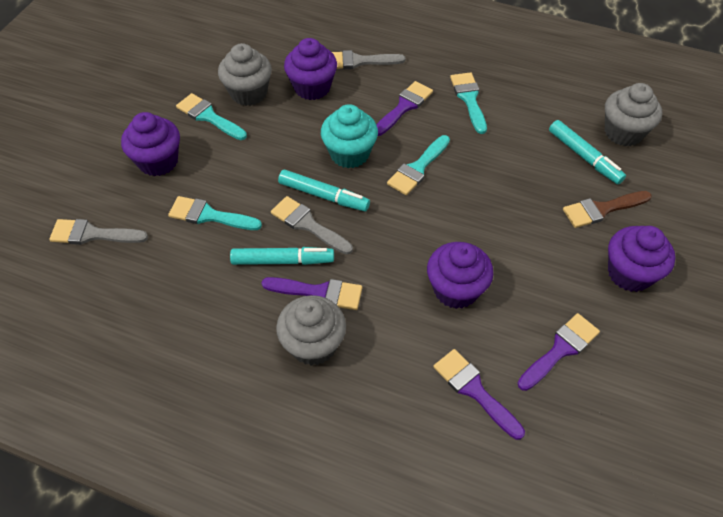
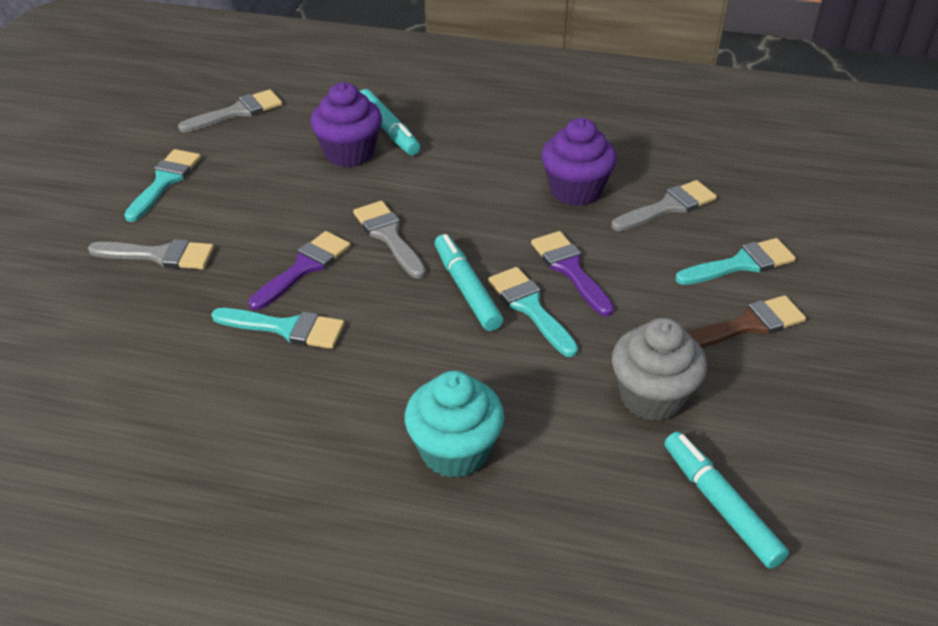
grey brush: 3 -> 4
grey cupcake: 3 -> 1
purple brush: 4 -> 2
purple cupcake: 4 -> 2

